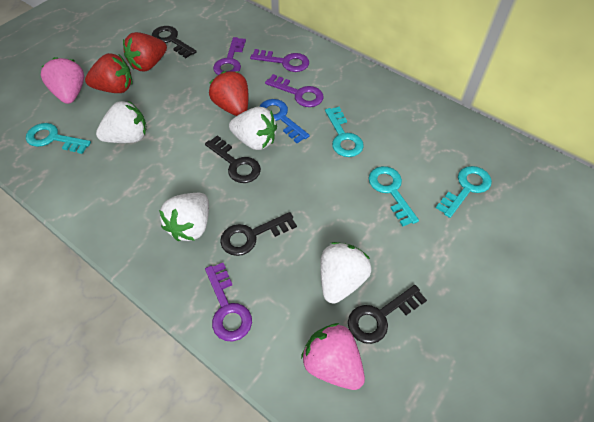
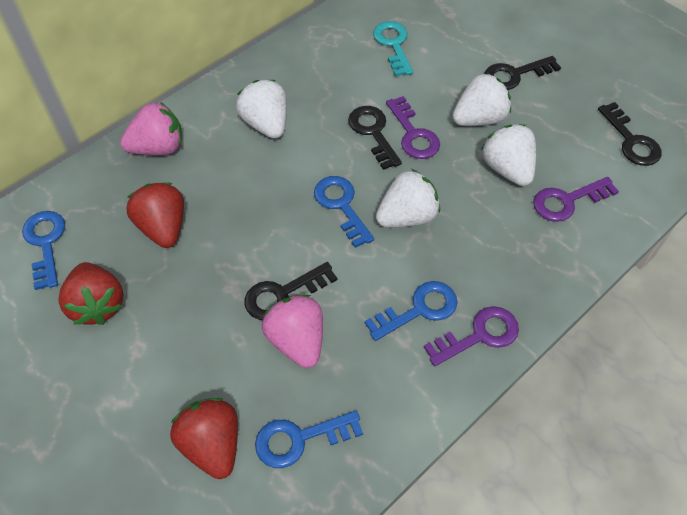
blue key: 1 -> 4
purple key: 4 -> 3
turquoise key: 4 -> 1

